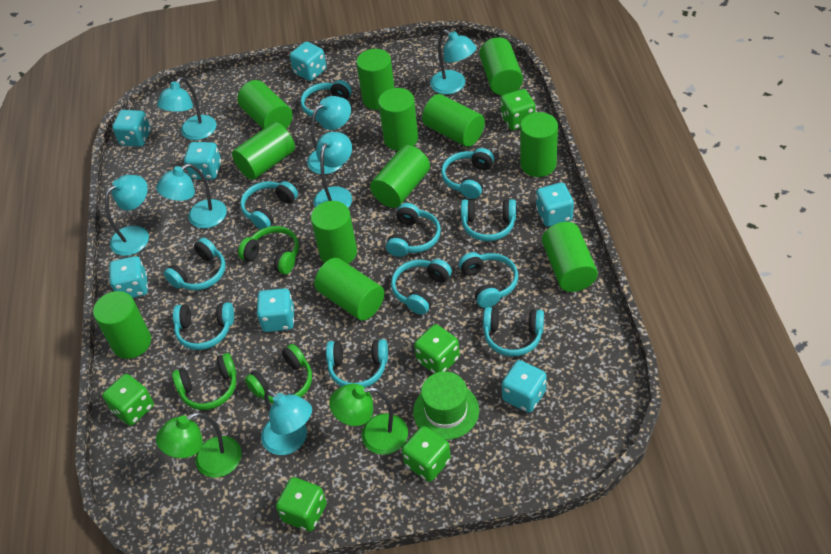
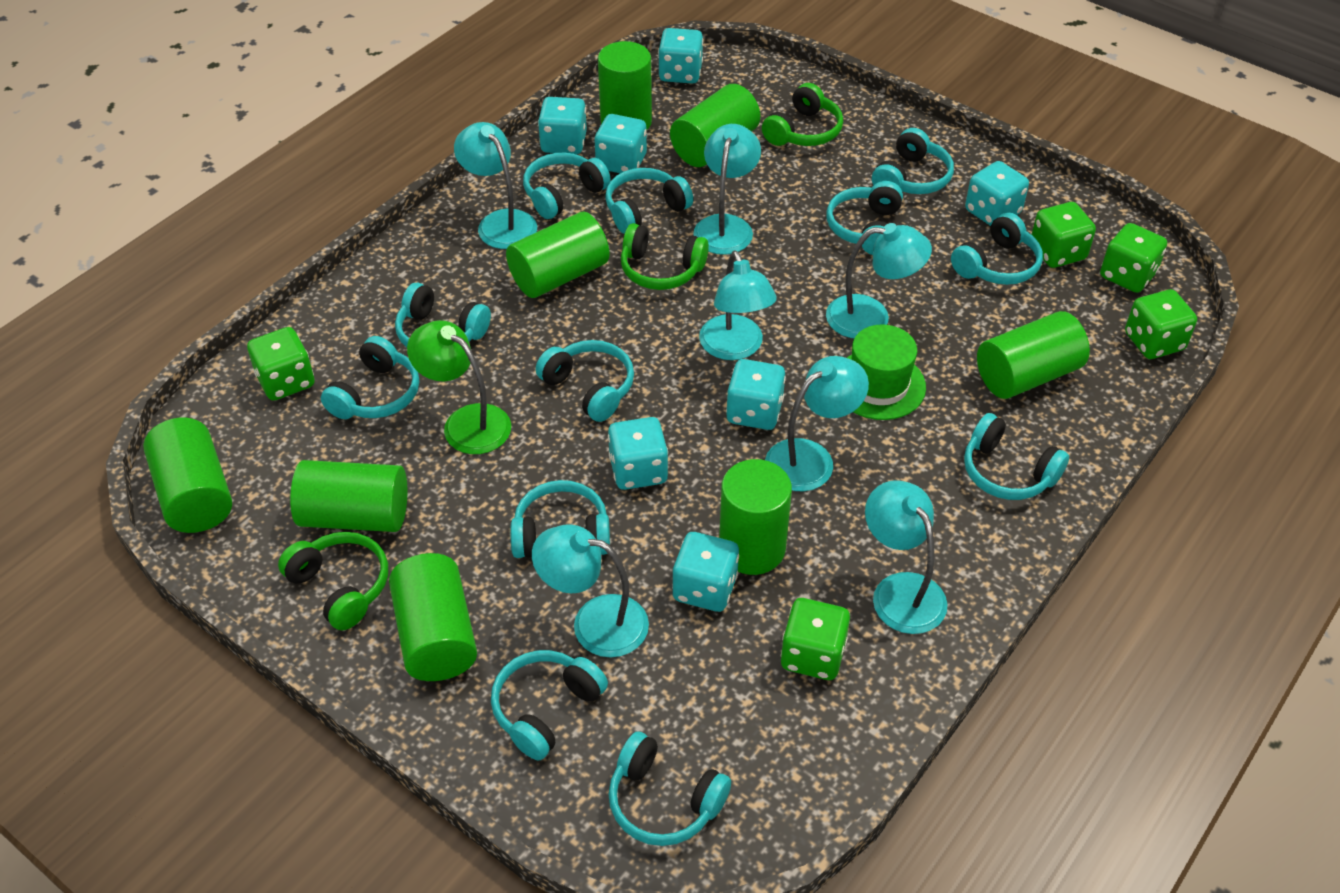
green cylinder: 12 -> 8
green lamp: 2 -> 1
turquoise headphones: 11 -> 12

